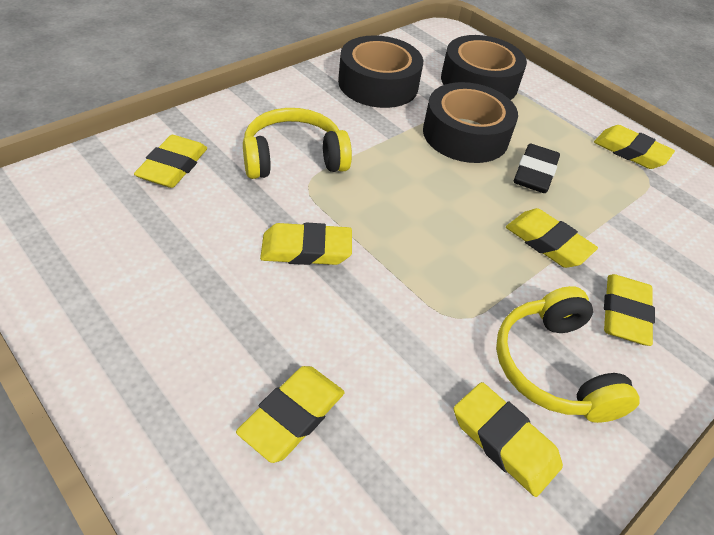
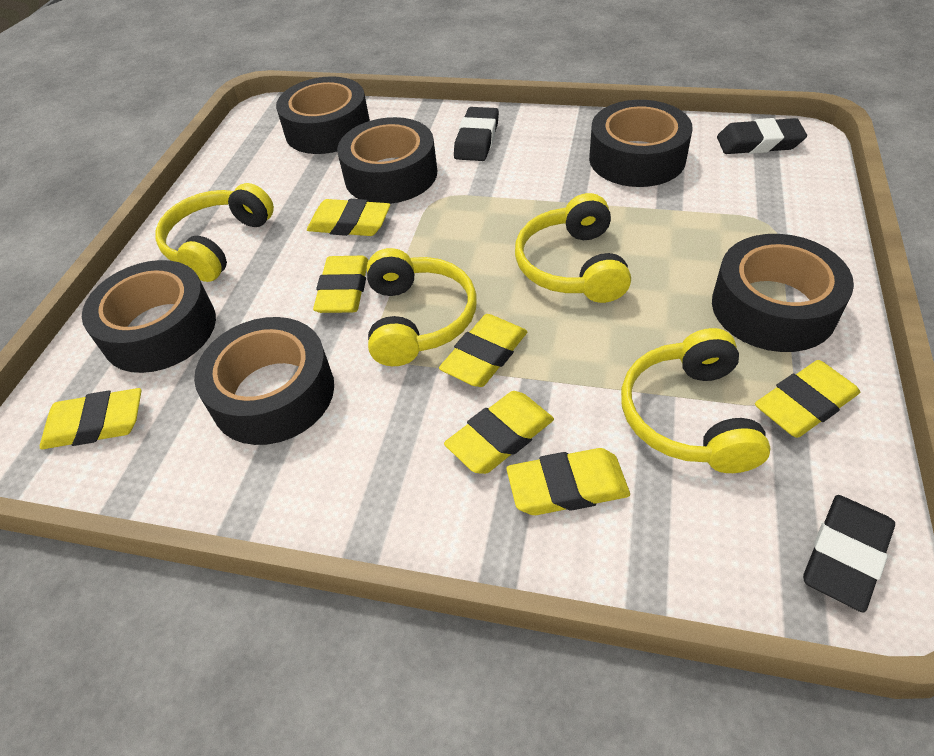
black eraser: 1 -> 3
black tape: 3 -> 6
yellow headphones: 2 -> 4

